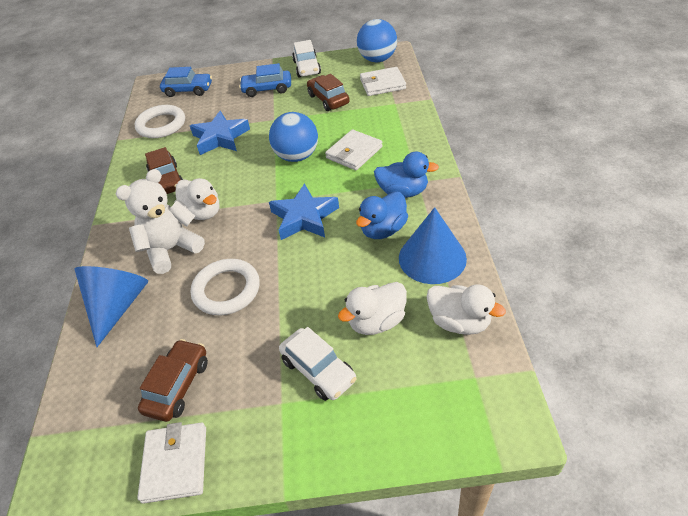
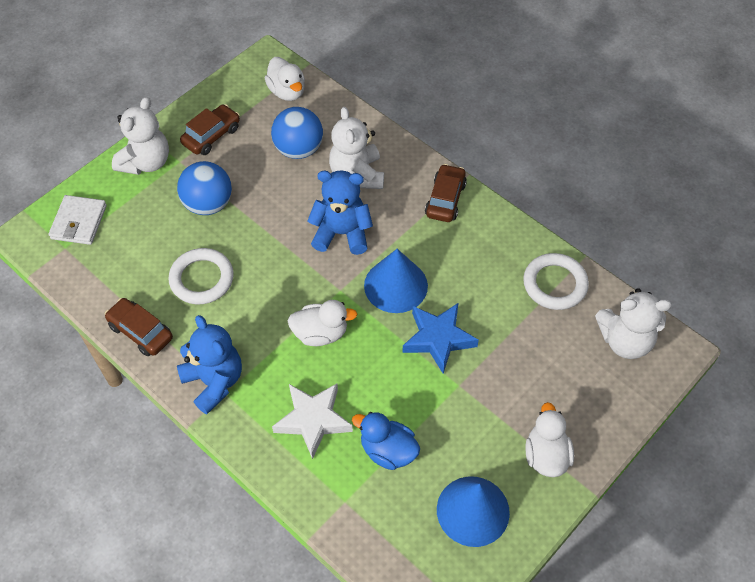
blue car: 2 -> 0
blue duck: 2 -> 1
blue star: 2 -> 1
blue teddy bear: 0 -> 2
white car: 2 -> 0
white star: 0 -> 1
white teddy bear: 1 -> 3
white wallet: 3 -> 1

